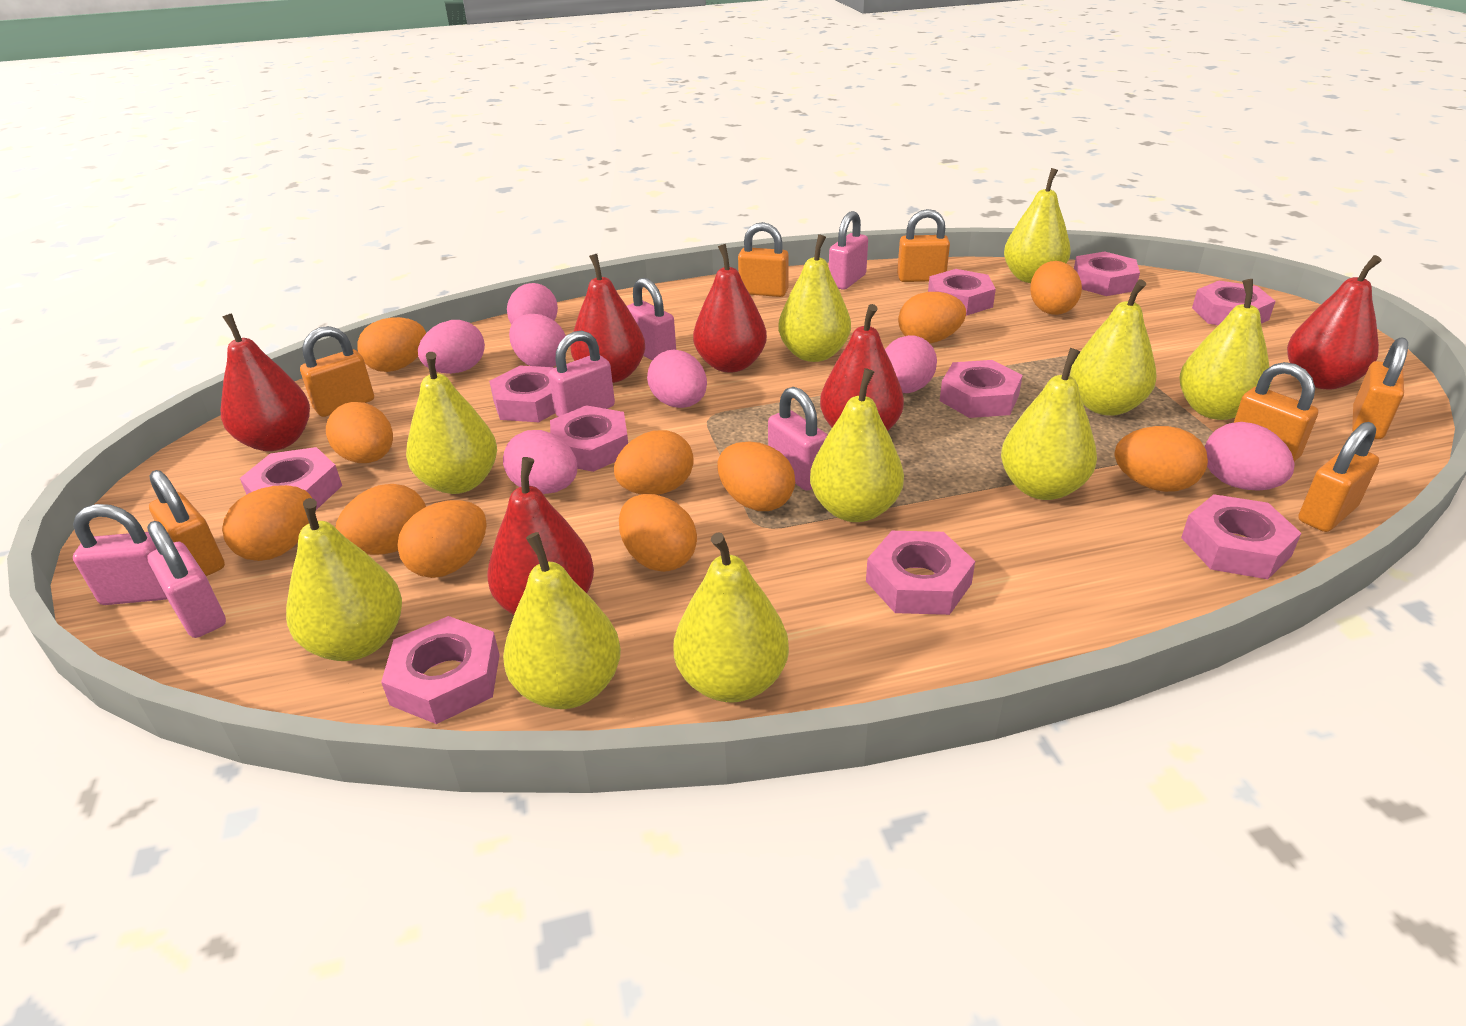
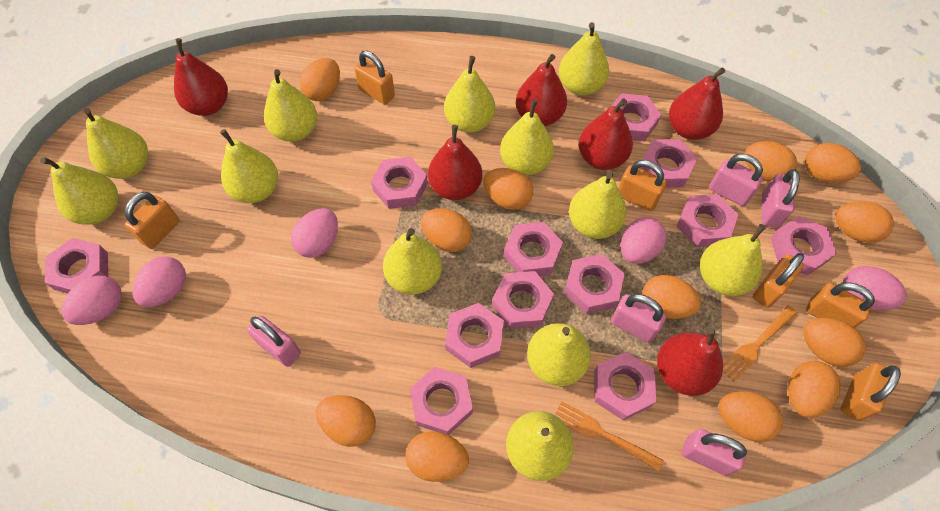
orange egg: 11 -> 12
orange fork: 0 -> 2
orange padlock: 7 -> 6
pink egg: 7 -> 5
pink nut: 10 -> 12
pink padlock: 6 -> 5
yellow pear: 10 -> 12

